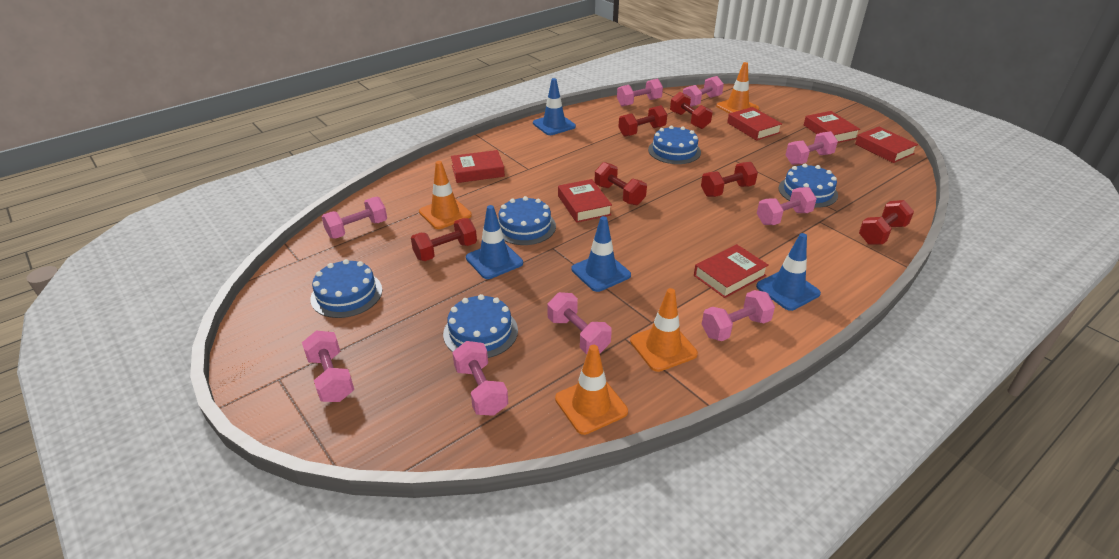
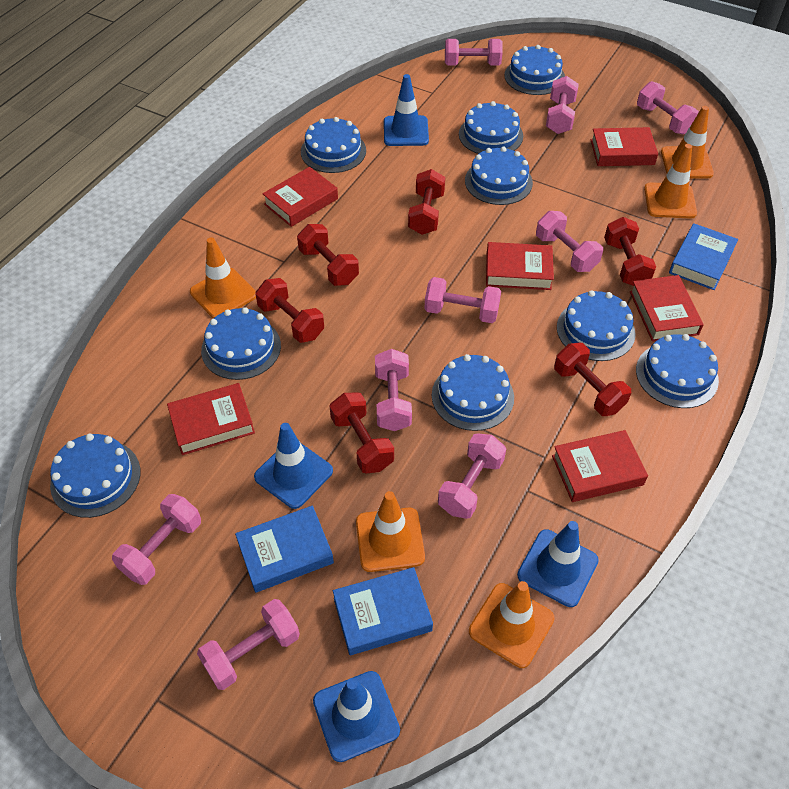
blue book: 0 -> 3
blue cake: 5 -> 9
orange traffic cone: 4 -> 5

